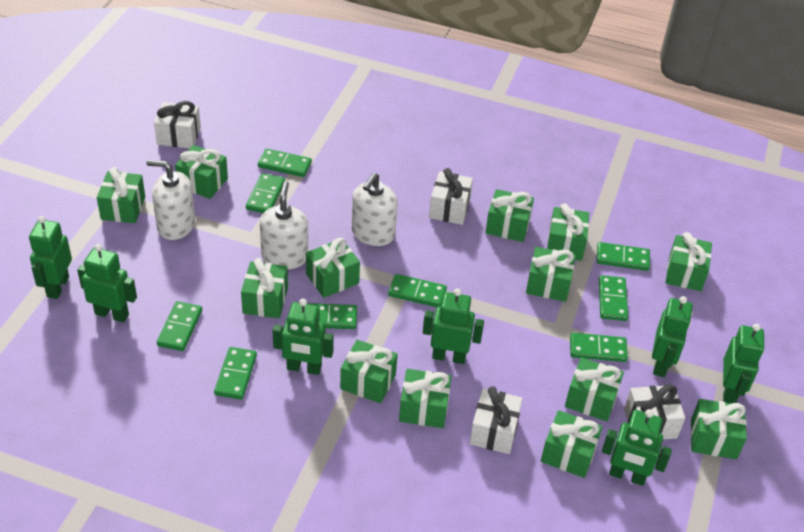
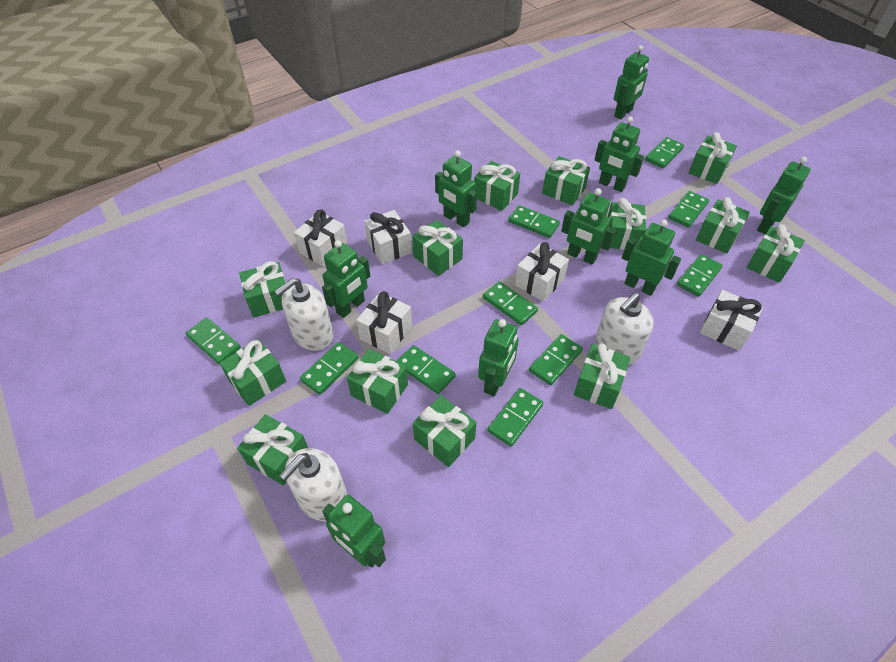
green domino: 9 -> 10
green robot: 7 -> 9
white gift: 4 -> 5

